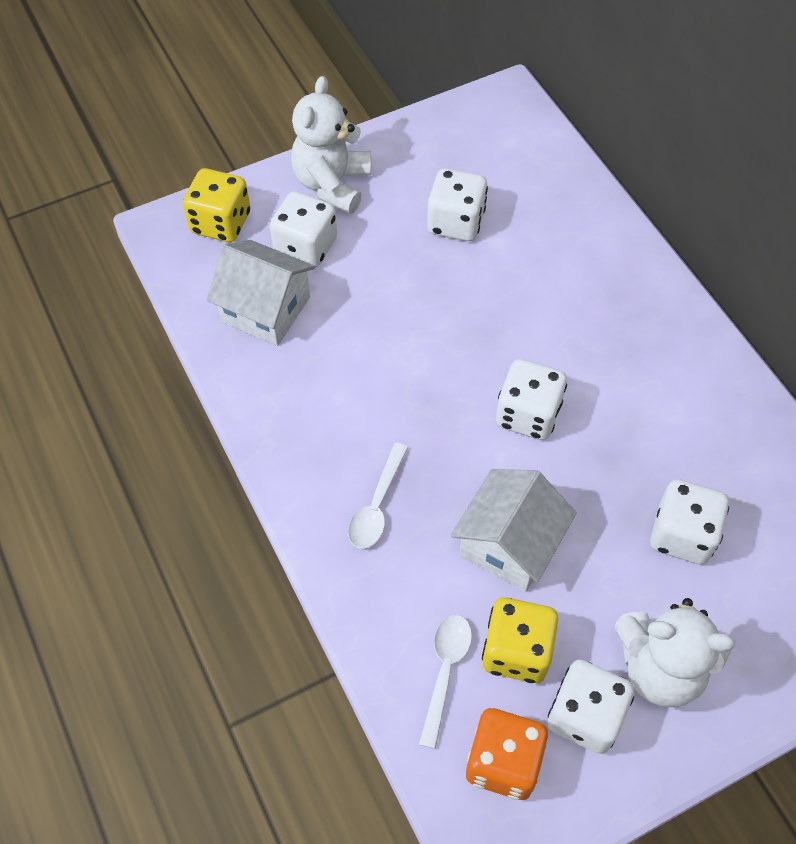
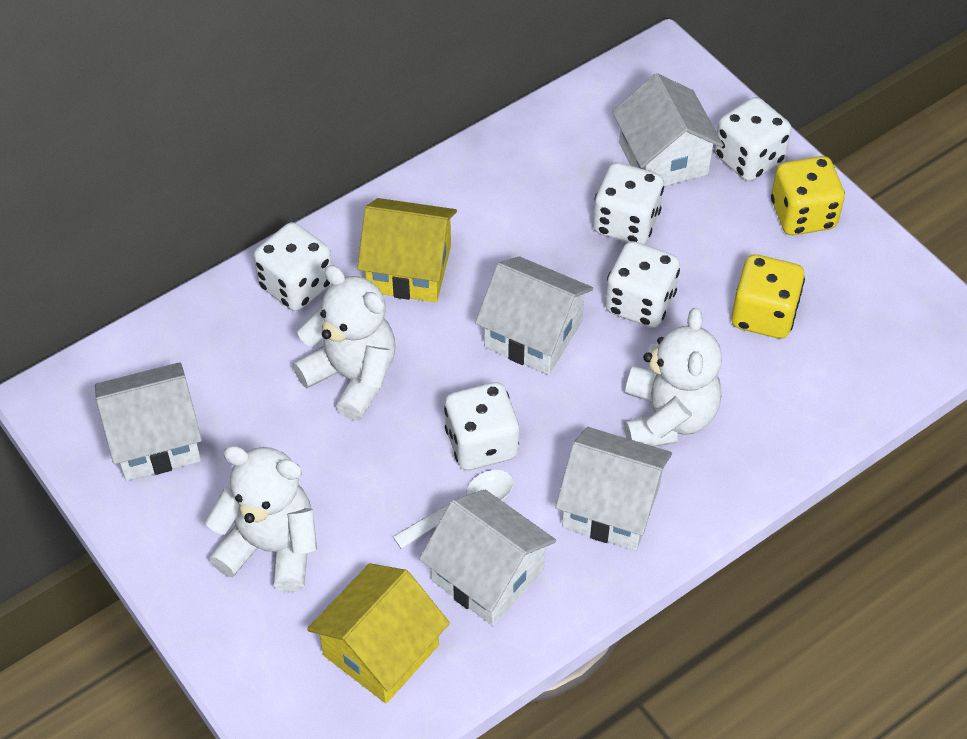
orange dice: 1 -> 0
white house: 2 -> 5
white spoon: 2 -> 1
white teddy bear: 2 -> 3
yellow house: 0 -> 2

